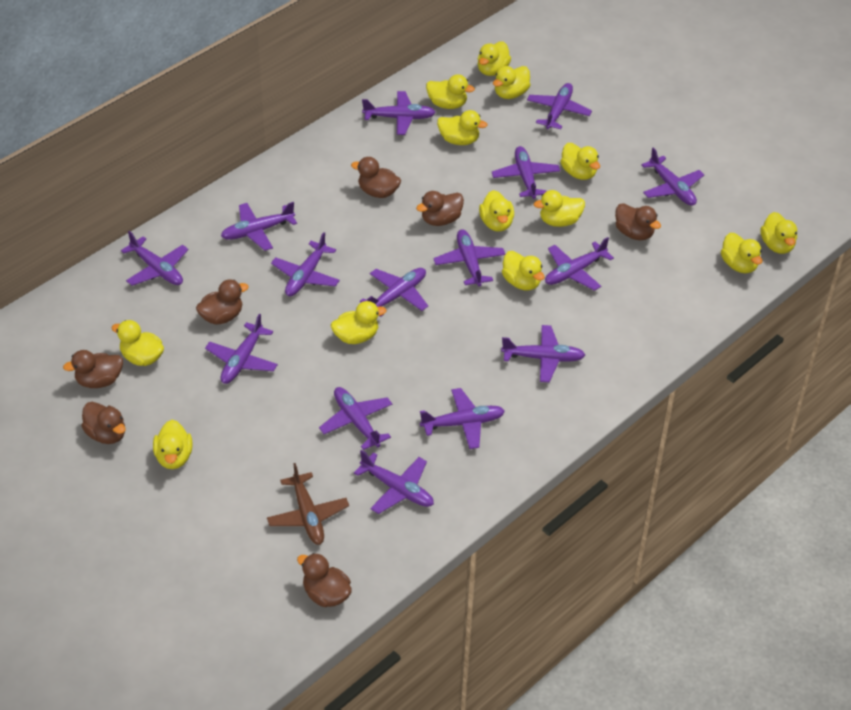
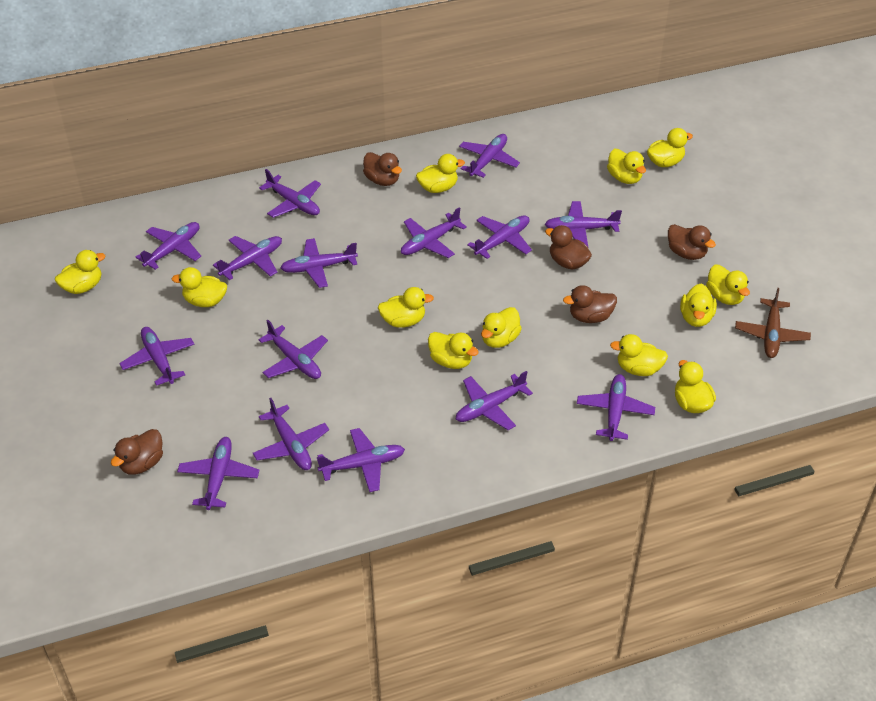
brown duck: 7 -> 5
yellow duck: 13 -> 12

